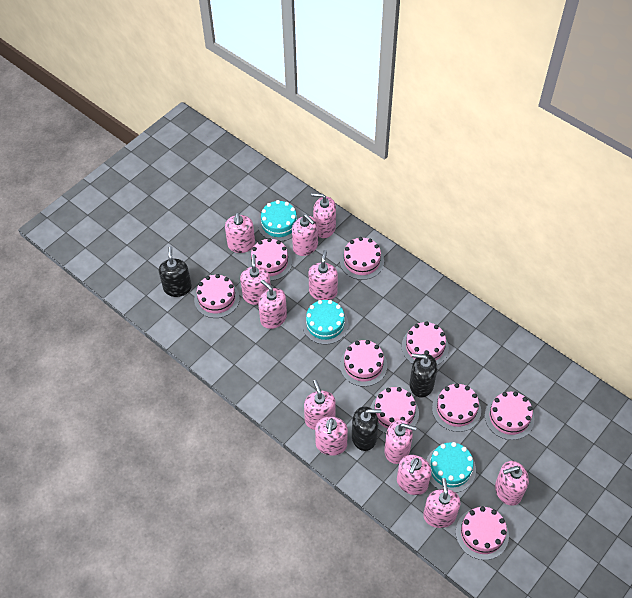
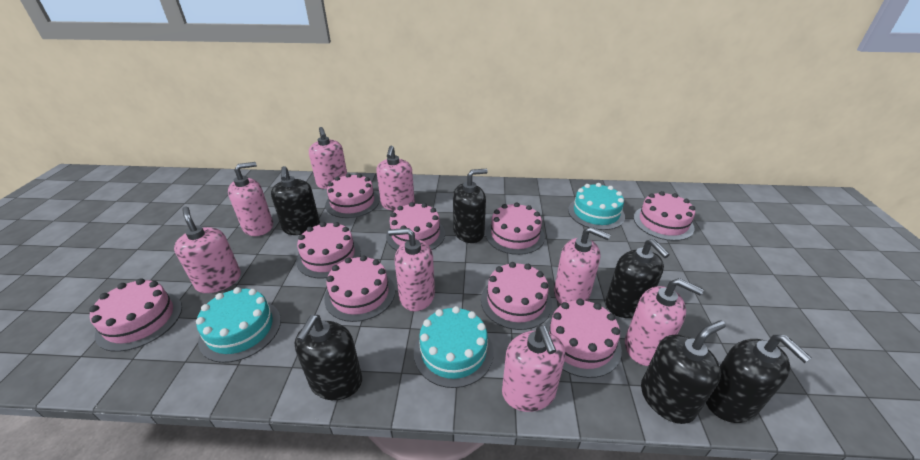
black soap dispenser: 3 -> 6
pink soap dispenser: 12 -> 8

